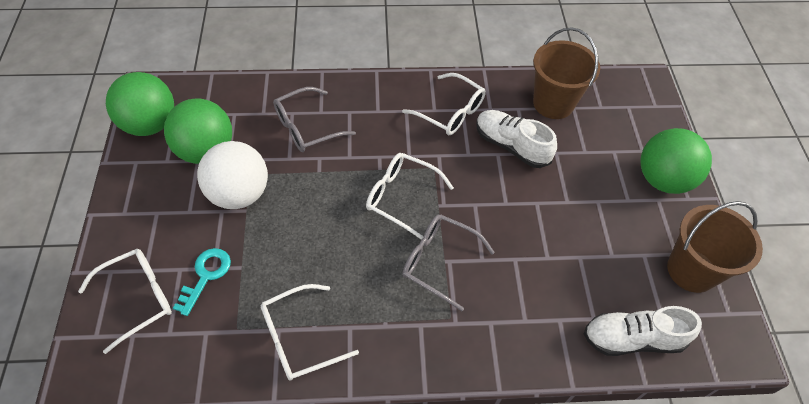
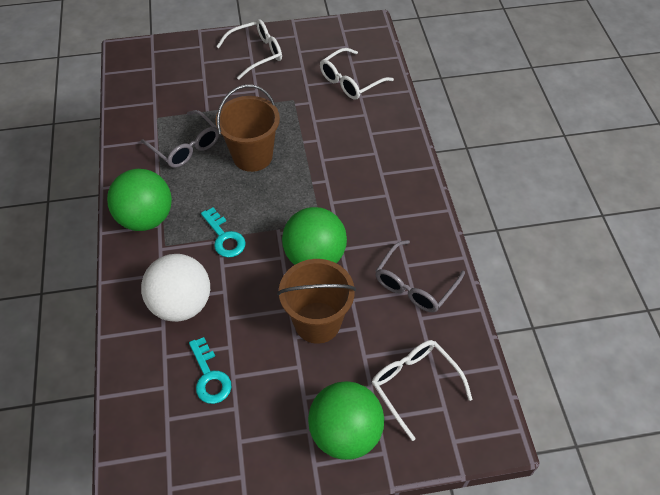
turquoise key: 1 -> 2
white glasses: 4 -> 3
white shoe: 2 -> 0

